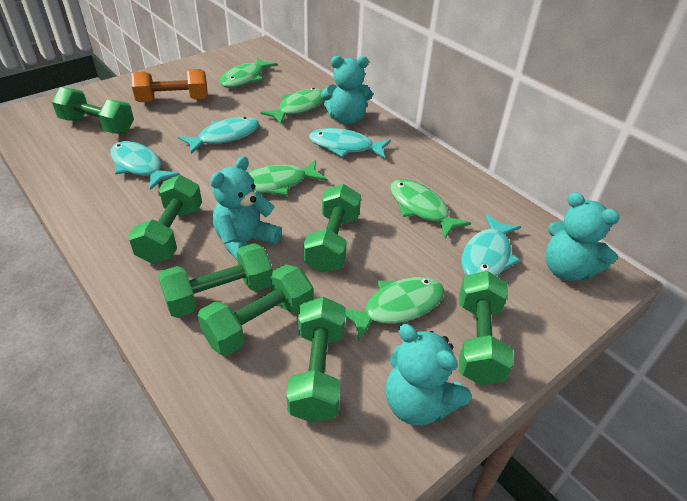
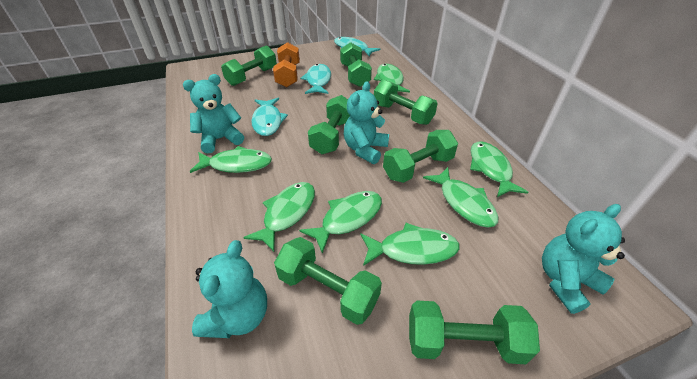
green fish: 5 -> 7
turquoise fish: 4 -> 3

